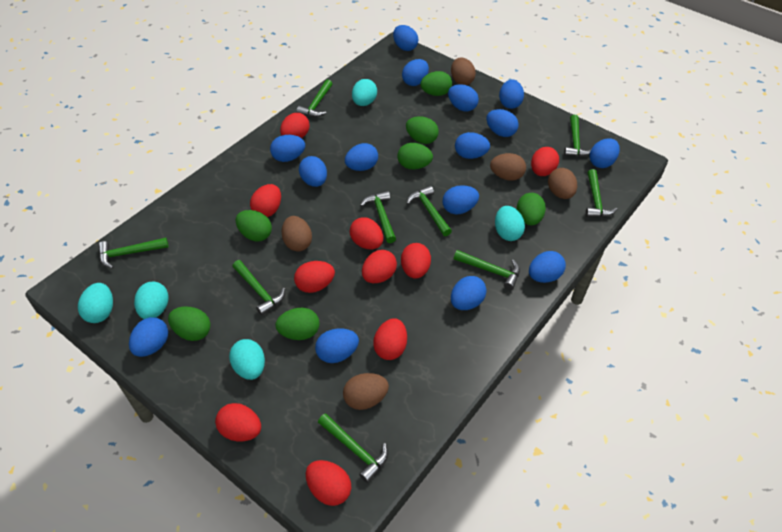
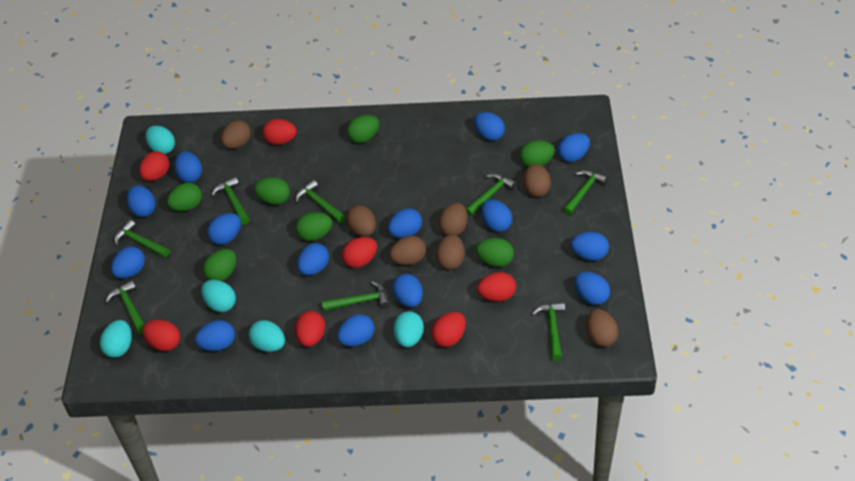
blue egg: 15 -> 14
brown egg: 5 -> 7
green hammer: 9 -> 8
red egg: 10 -> 7

